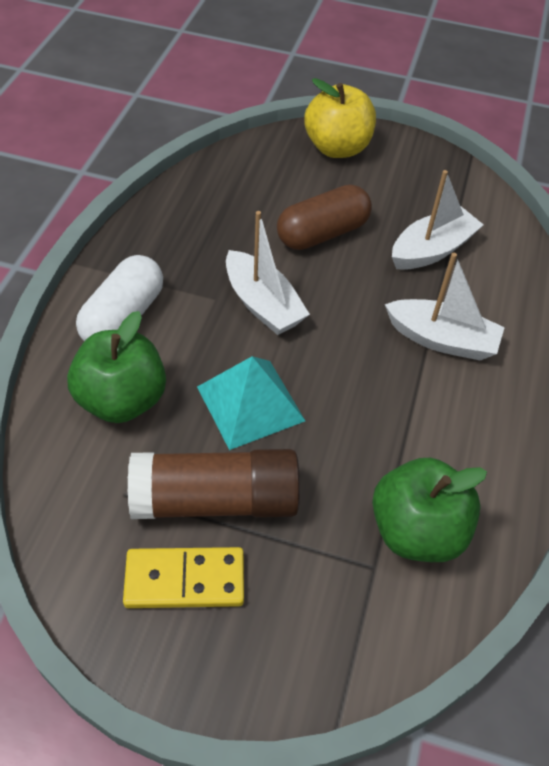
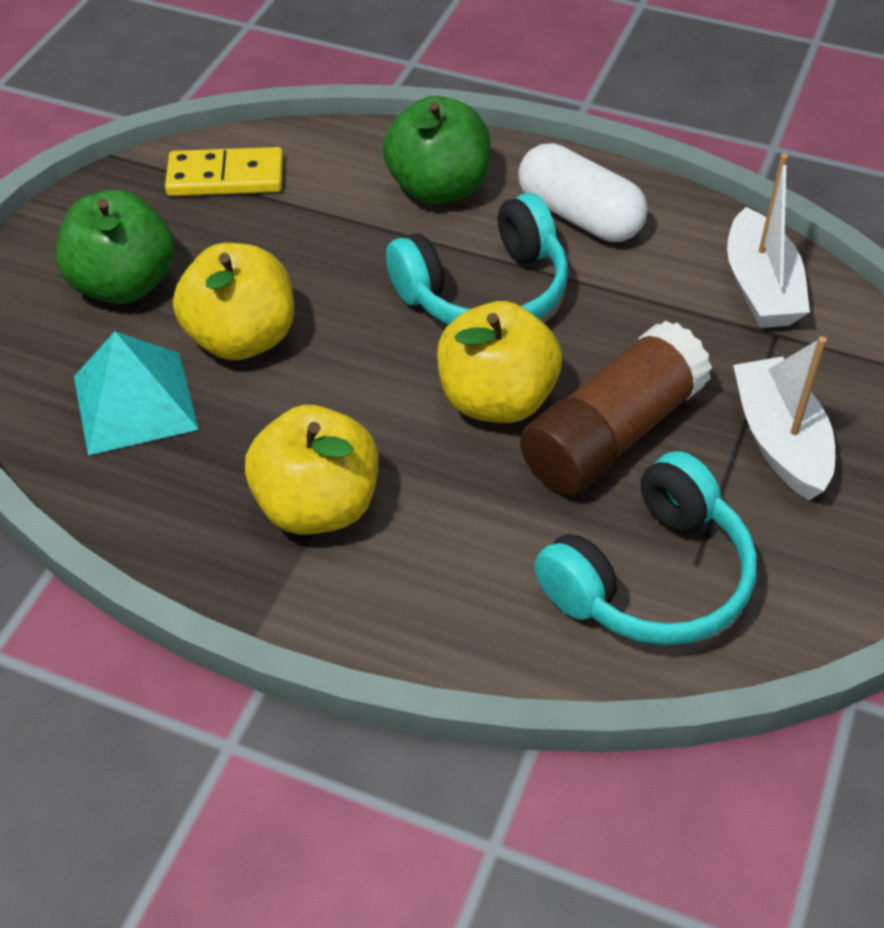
brown capsule: 1 -> 0
turquoise headphones: 0 -> 2
white boat: 3 -> 2
yellow apple: 1 -> 3

